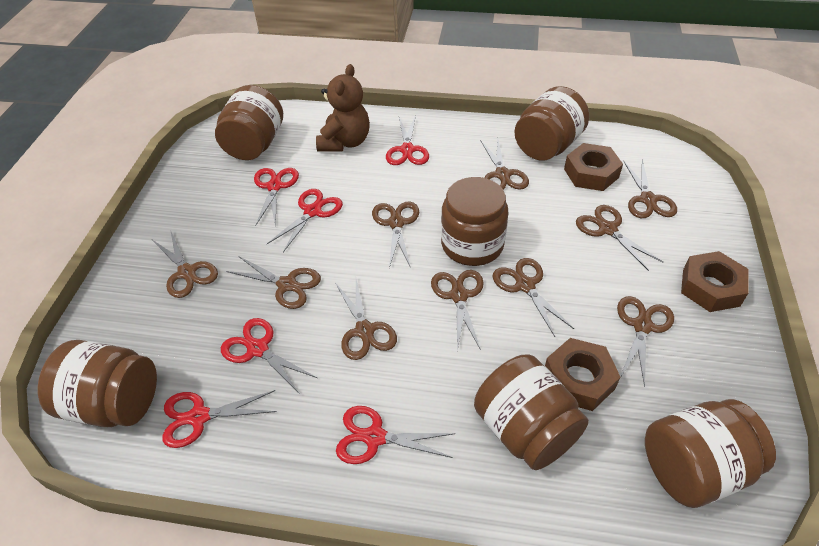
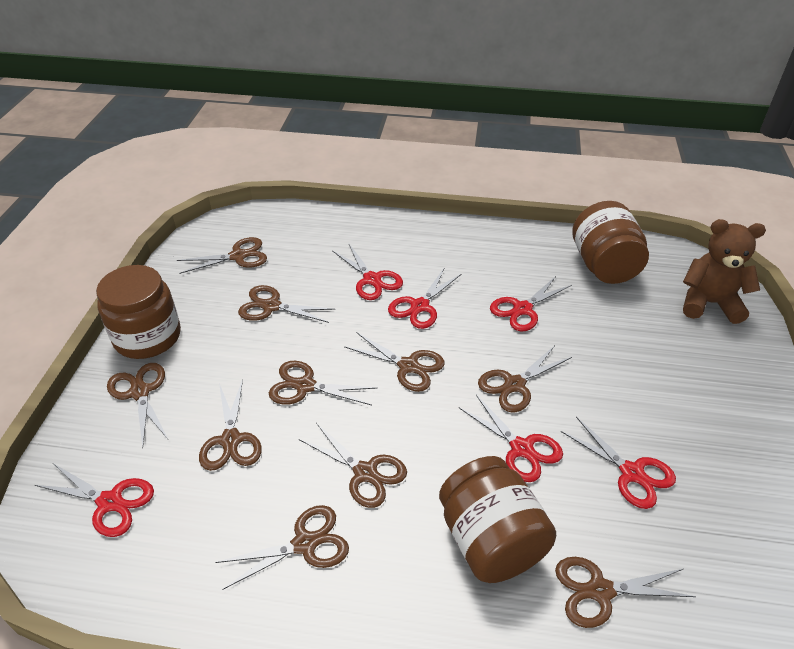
brown jar: 6 -> 3
brown nut: 3 -> 0

